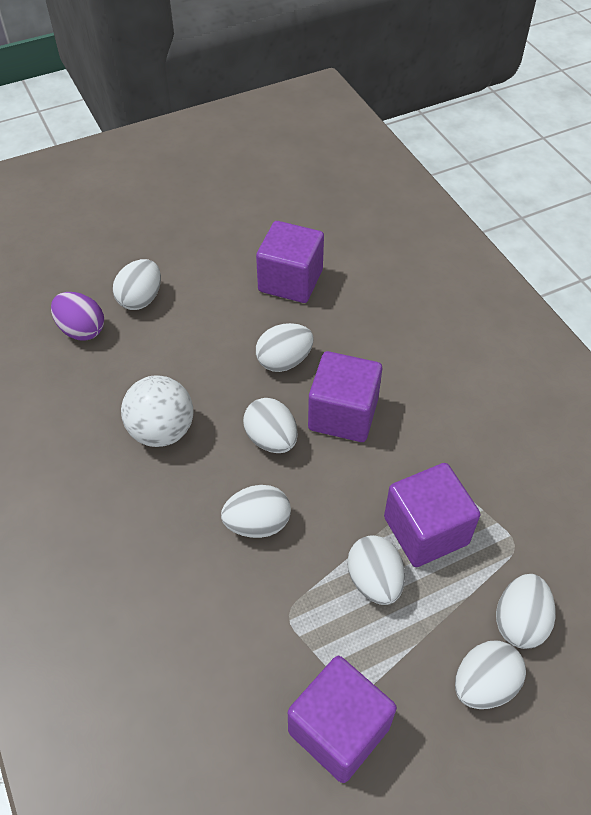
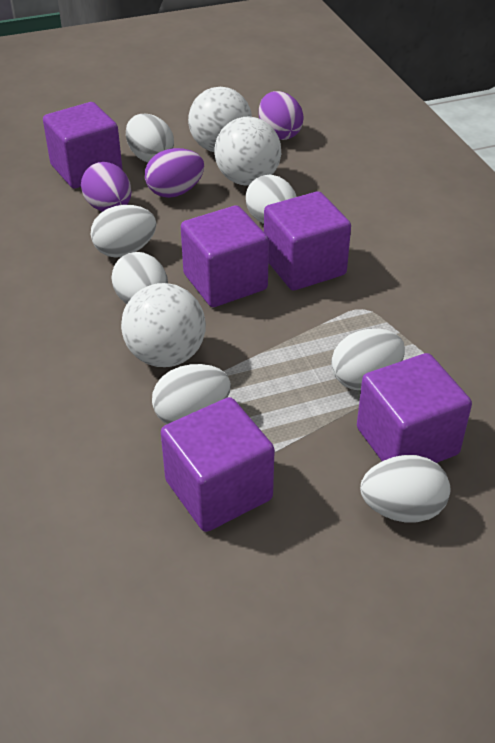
purple cube: 4 -> 5
purple egg: 1 -> 3
white ball: 1 -> 3

